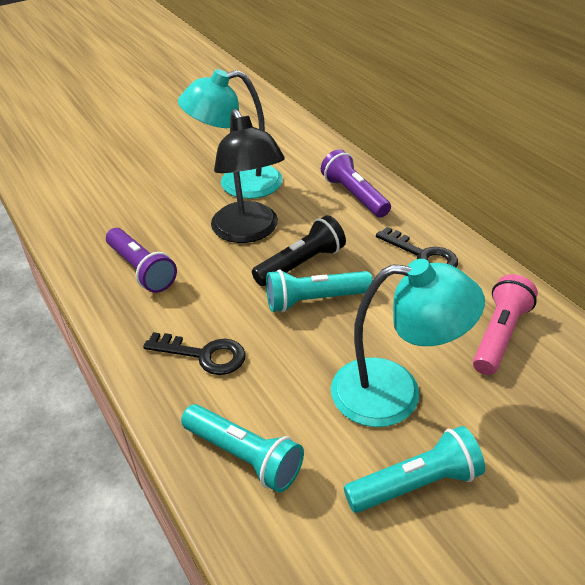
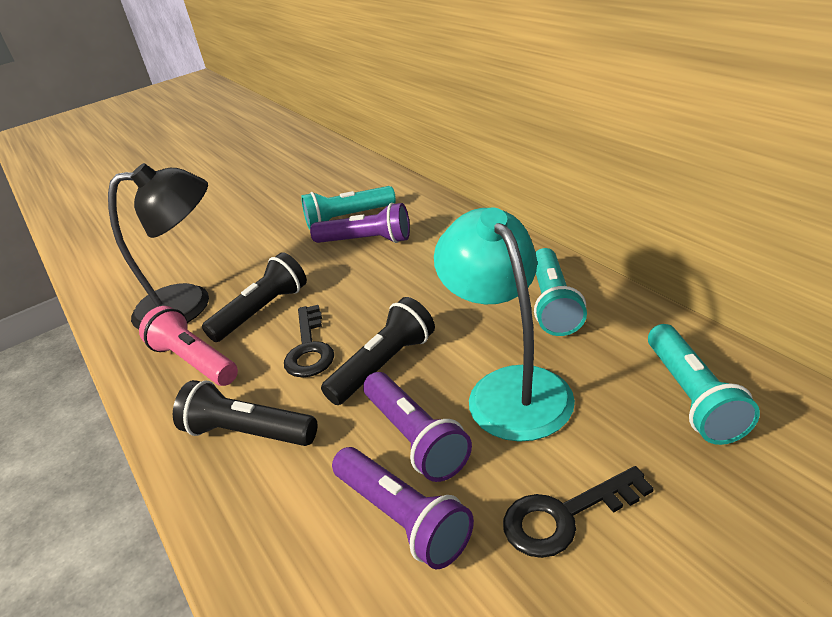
black flashlight: 1 -> 3
purple flashlight: 2 -> 3
turquoise lamp: 2 -> 1

